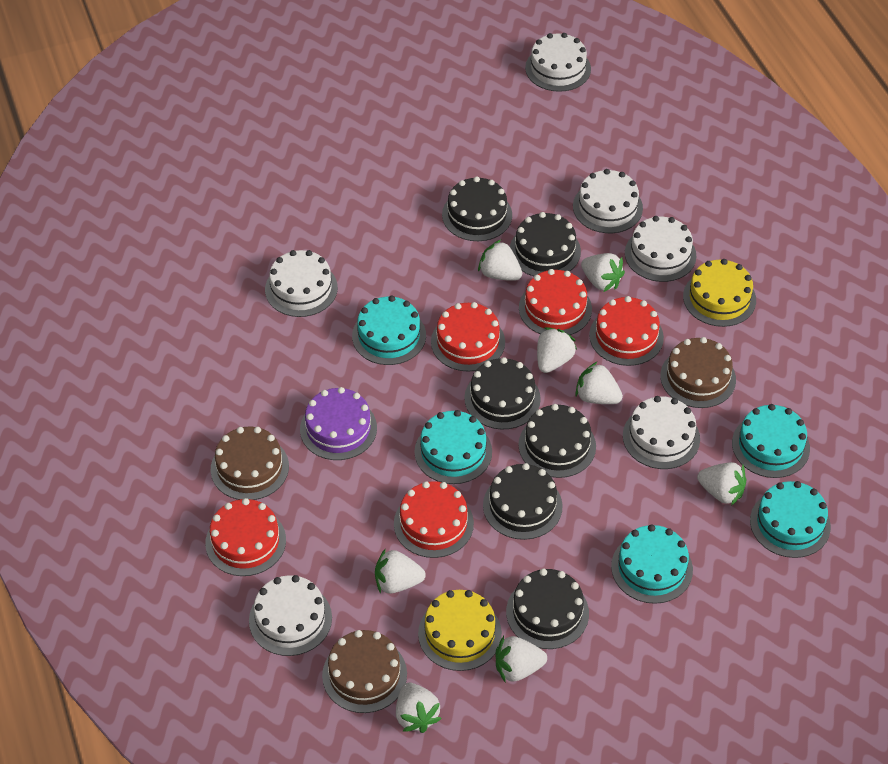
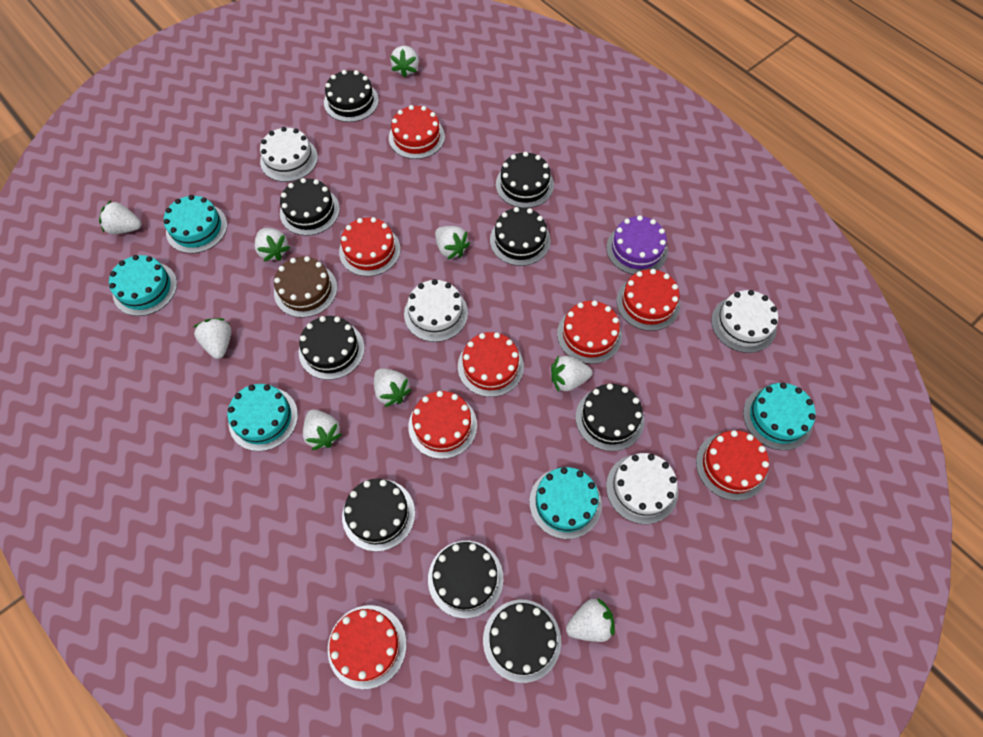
black cake: 6 -> 9
brown cake: 3 -> 1
red cake: 5 -> 8
white cake: 6 -> 4
white strawberry: 8 -> 9
yellow cake: 2 -> 0

